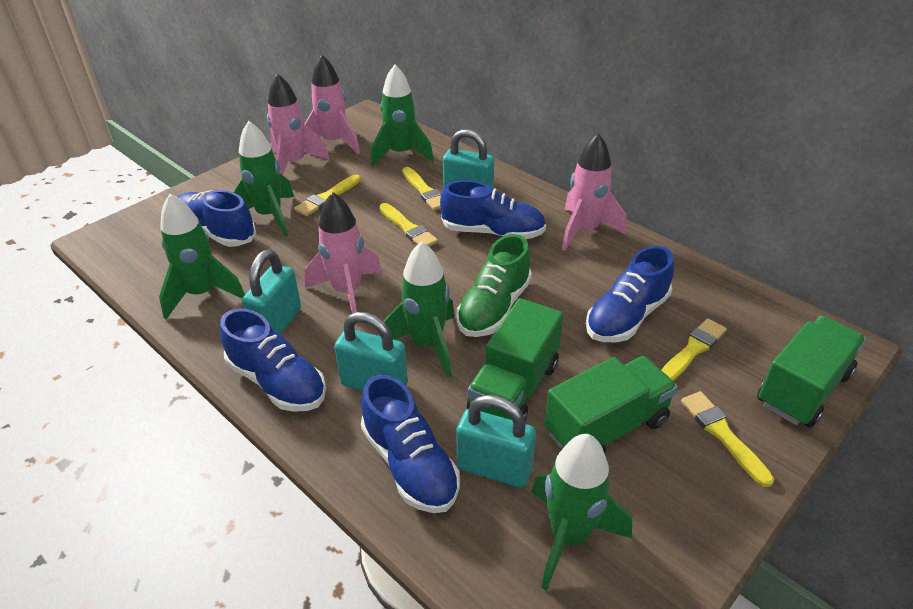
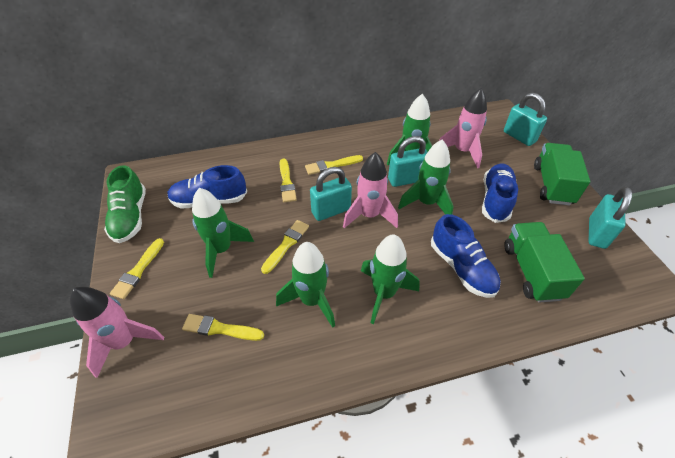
blue shoe: 5 -> 3
green truck: 3 -> 2
pink rocket: 4 -> 3

